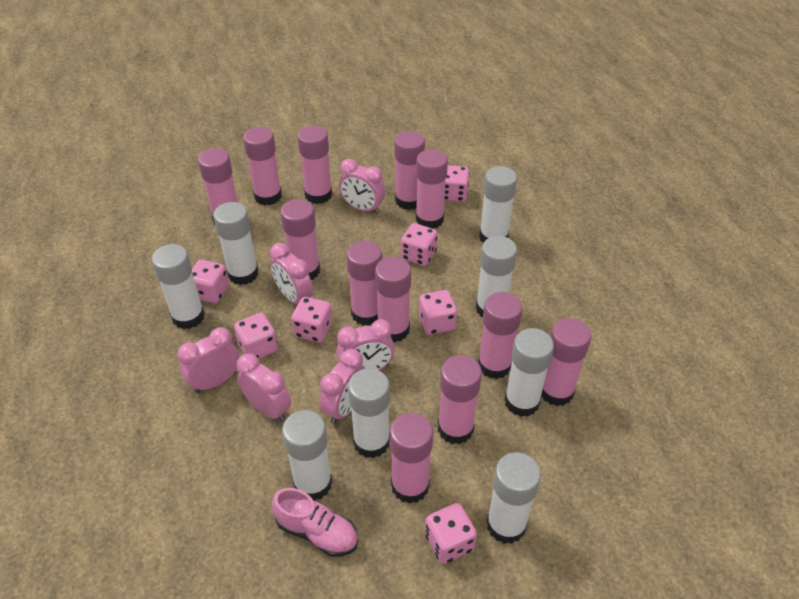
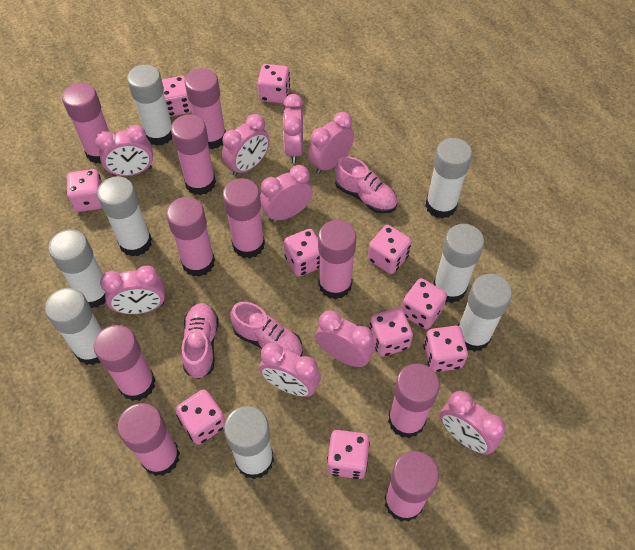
pink clock: 6 -> 9
pink dice: 7 -> 10
pink glue stick: 12 -> 10
pink shoe: 1 -> 3

